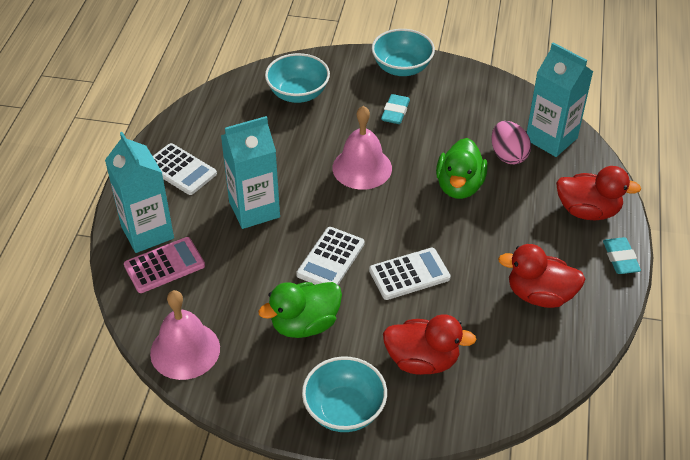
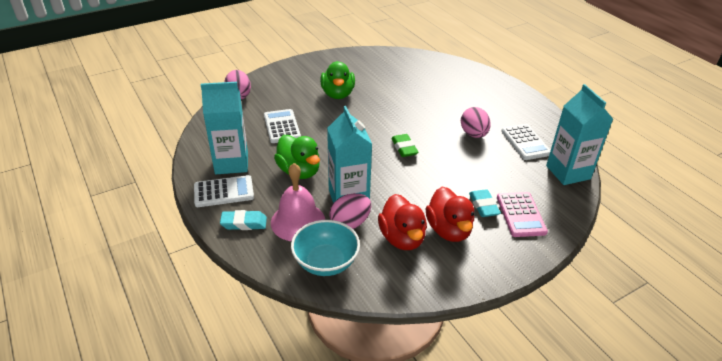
green eraser: 0 -> 1
pink bell: 2 -> 1
pink egg: 1 -> 3
red duck: 3 -> 2
turquoise bowl: 3 -> 1

